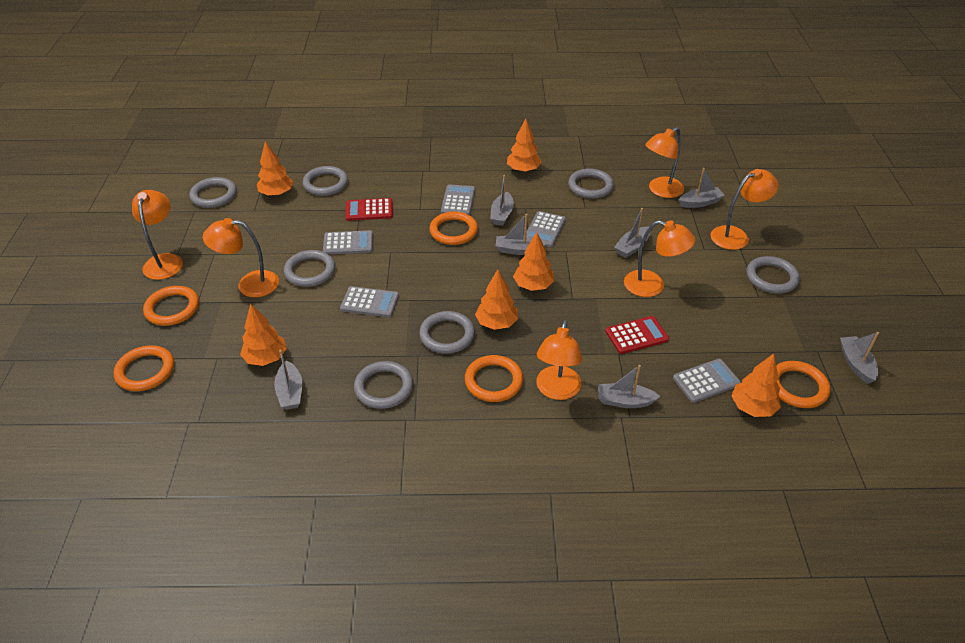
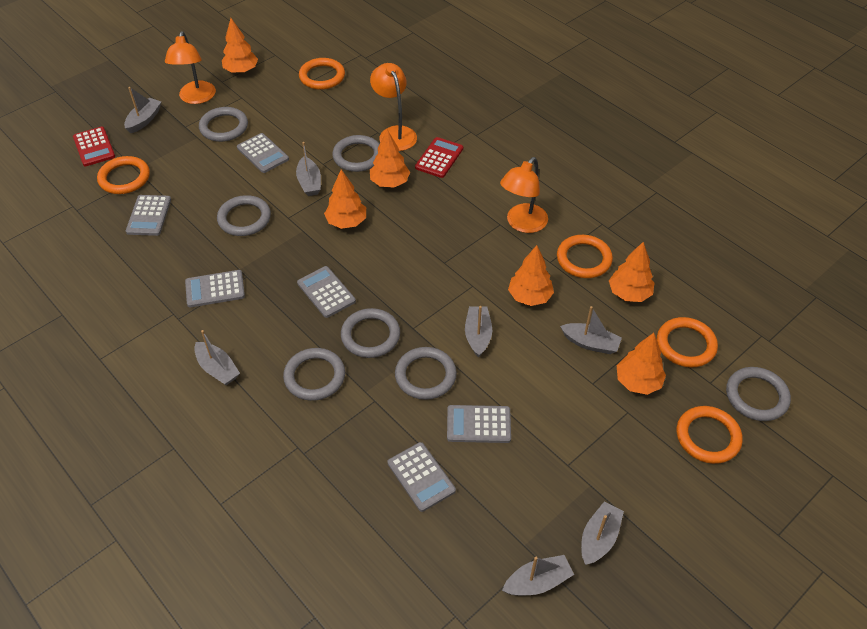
grey calculator: 5 -> 6
orange lamp: 6 -> 3

